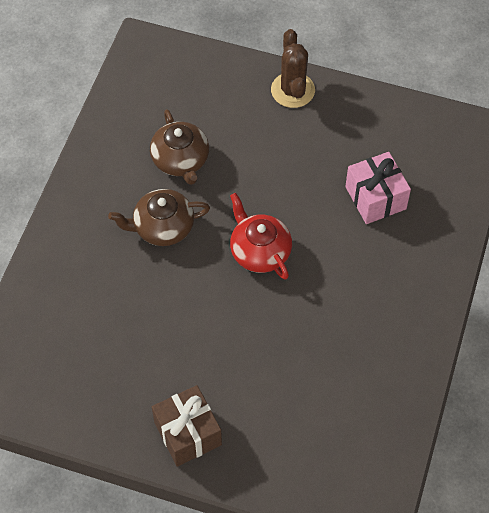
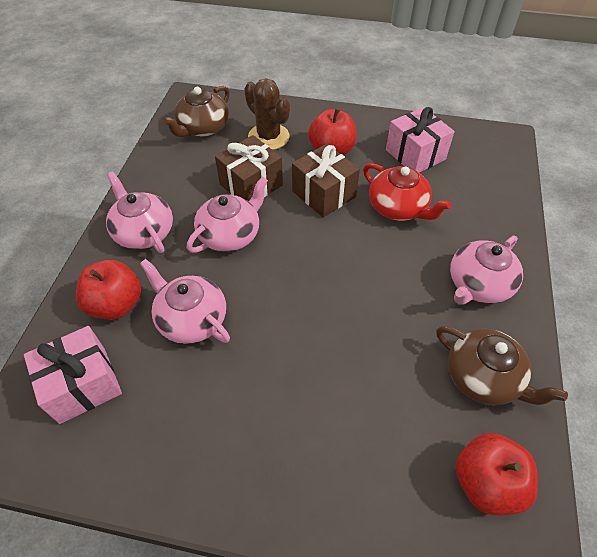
brown gift: 1 -> 2
pink gift: 1 -> 2
pink teapot: 0 -> 4
red apple: 0 -> 3

